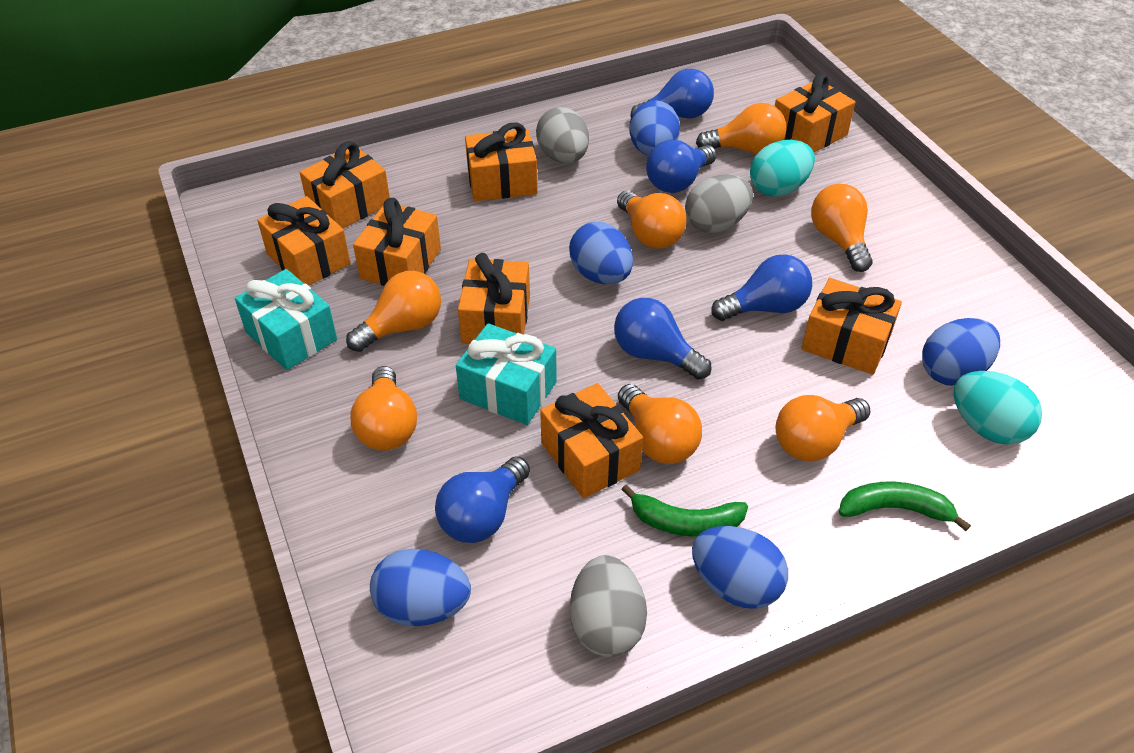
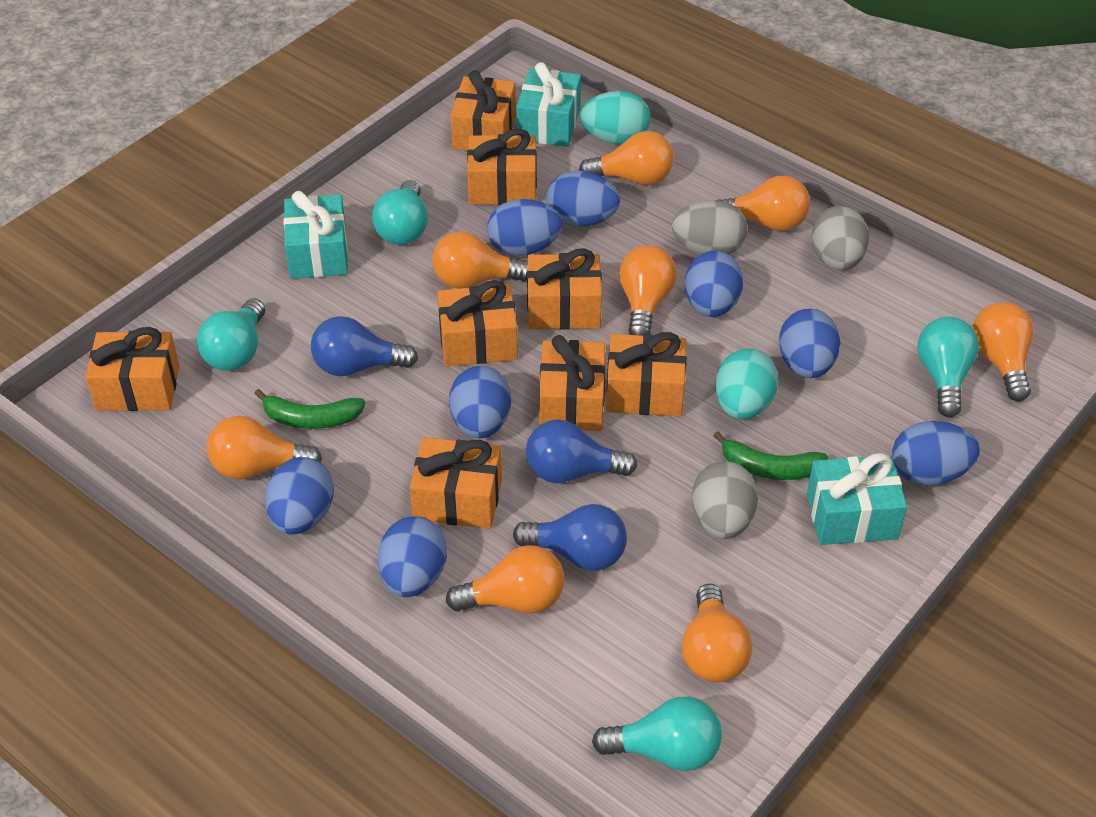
blue egg: 5 -> 8
blue light bulb: 5 -> 3
orange light bulb: 7 -> 8
turquoise gift: 2 -> 3
turquoise light bulb: 0 -> 4

